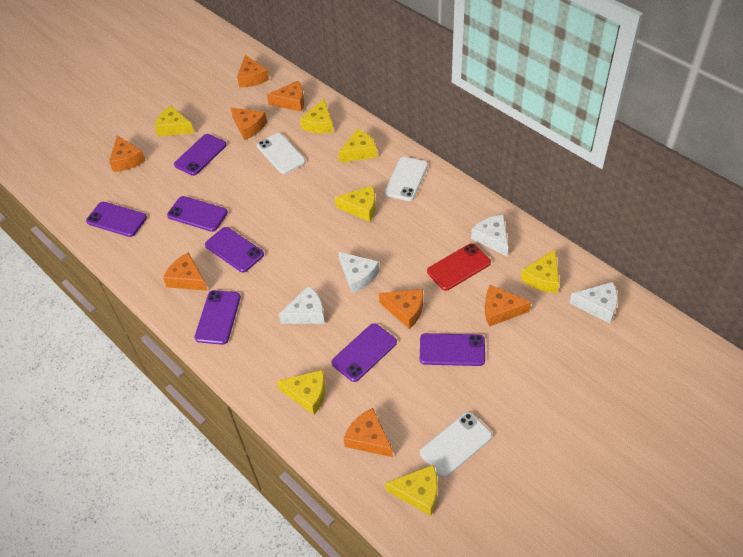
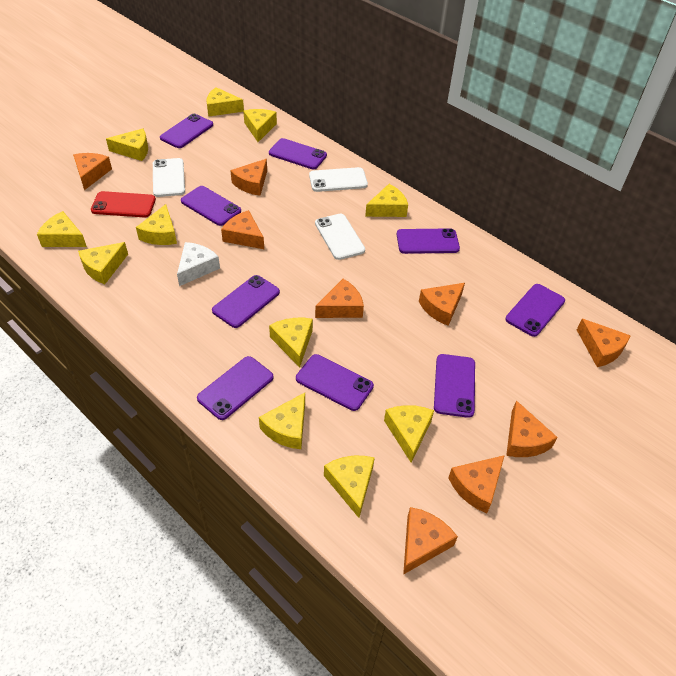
orange cheese: 8 -> 9
purple phone: 7 -> 9
white cheese: 4 -> 1
yellow cheese: 7 -> 11

